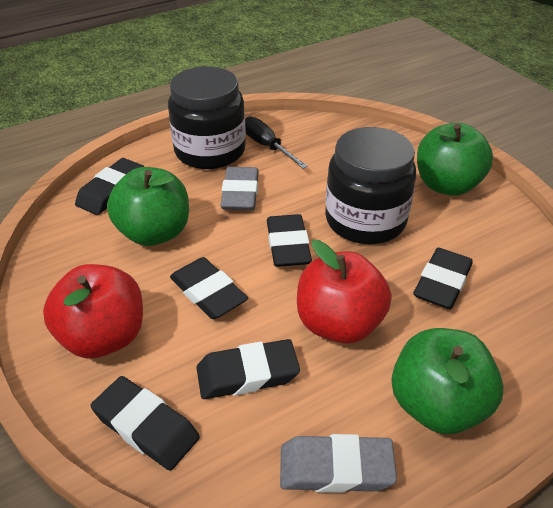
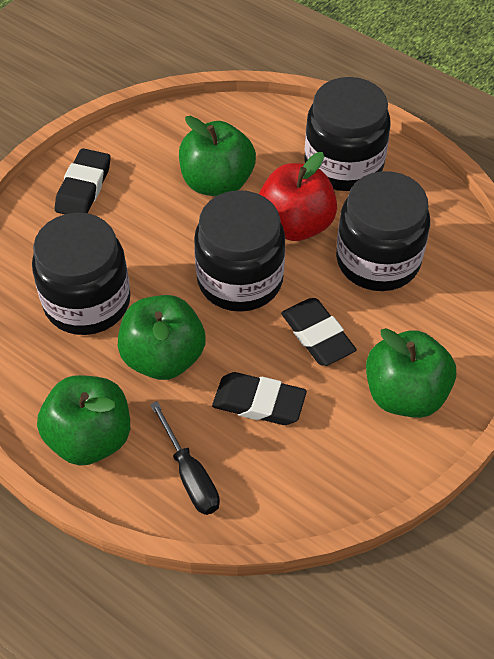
black eraser: 6 -> 3
black jar: 2 -> 4
green apple: 3 -> 4
grey eraser: 2 -> 0
red apple: 2 -> 1

